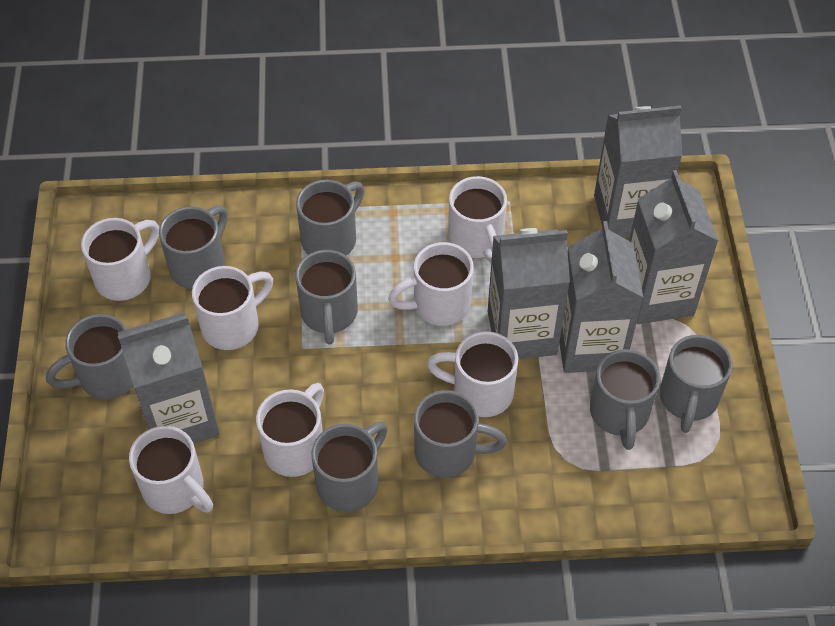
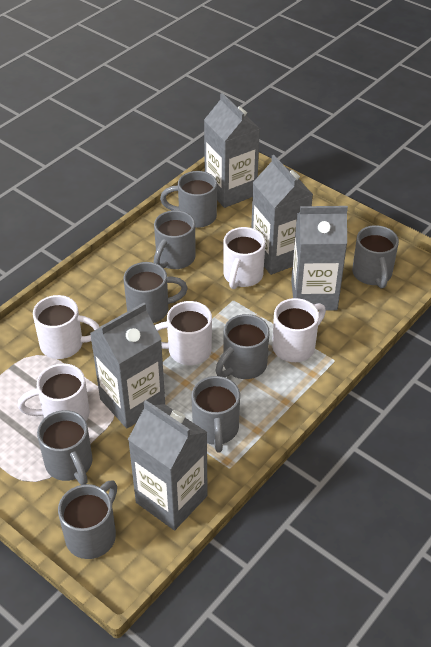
white mug: 7 -> 5

